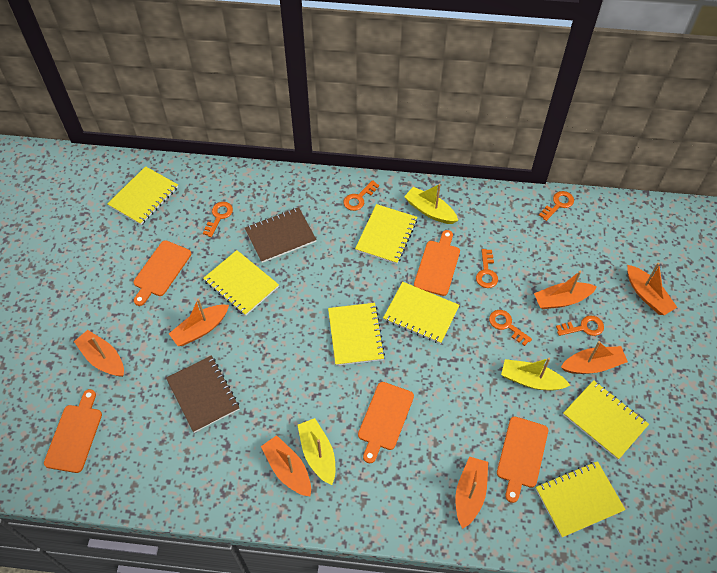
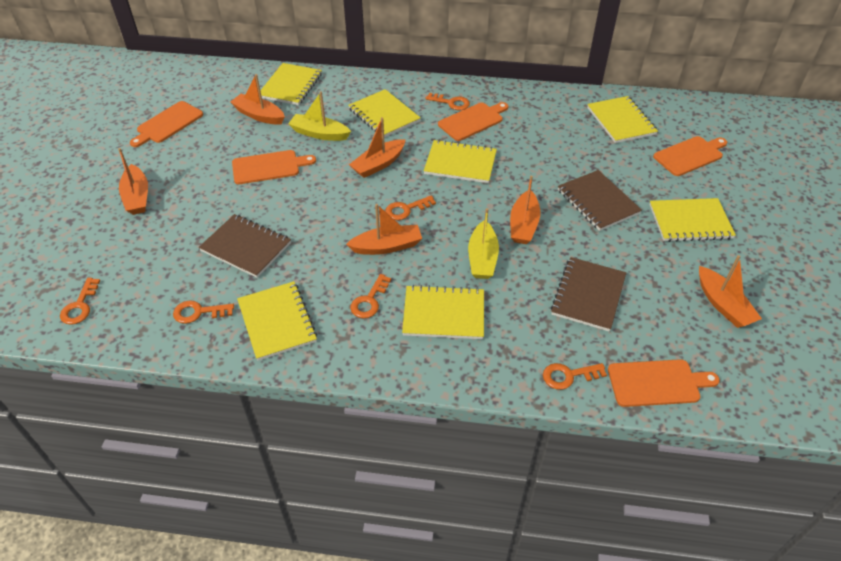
brown notebook: 2 -> 3
orange boat: 7 -> 6
yellow boat: 3 -> 2

